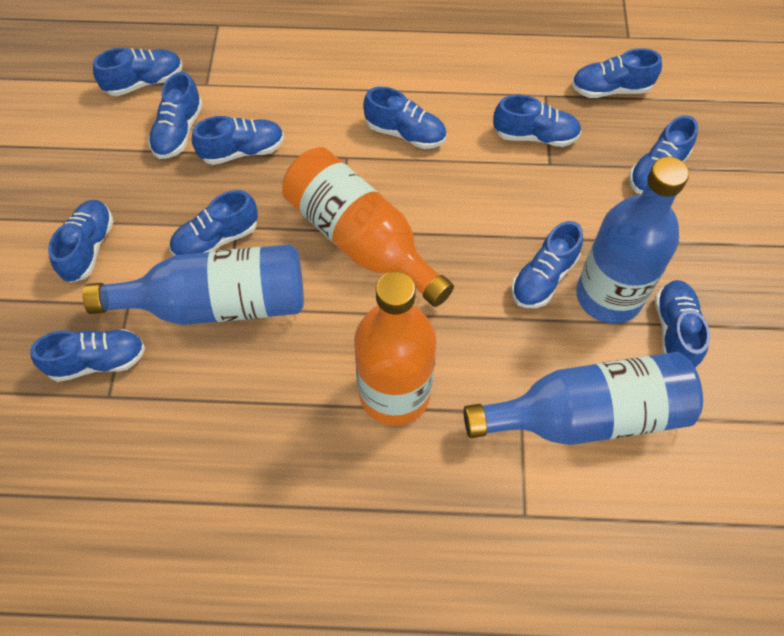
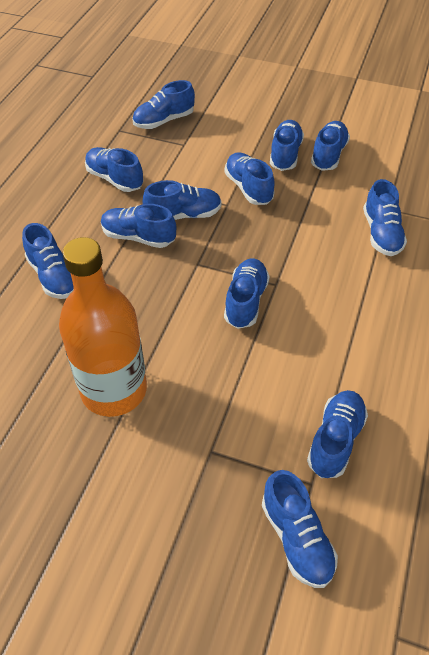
blue bottle: 3 -> 0
orange bottle: 2 -> 1

